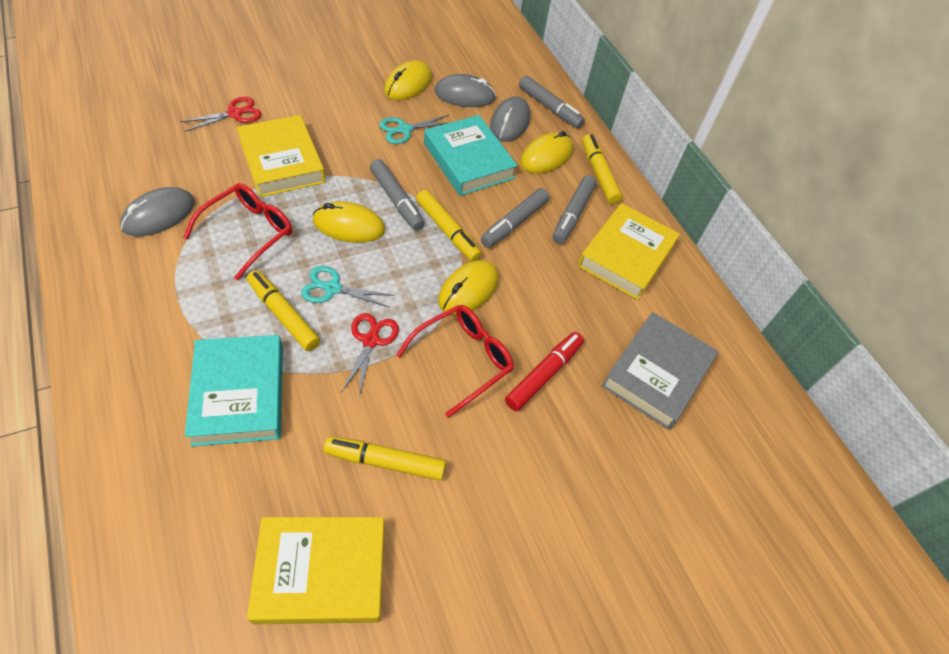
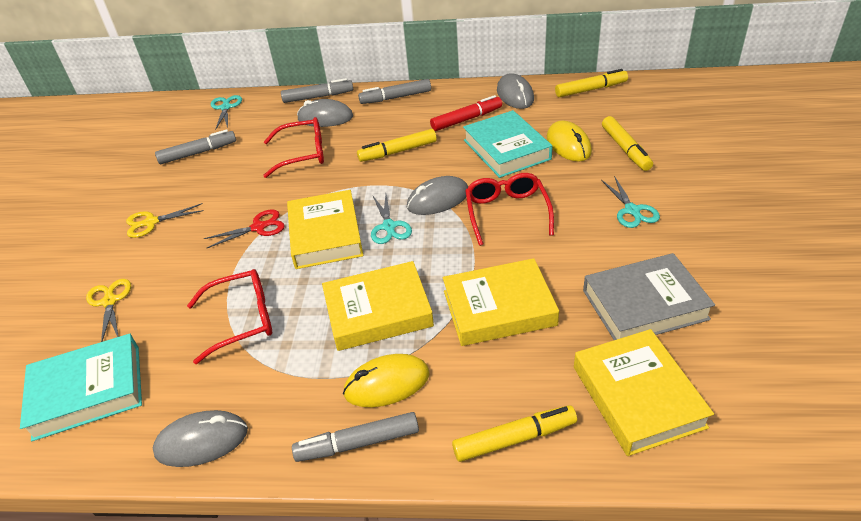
grey mouse: 3 -> 4
red glasses: 2 -> 3
red scissors: 2 -> 1
turquoise scissors: 2 -> 3
yellow book: 3 -> 4
yellow mouse: 4 -> 2
yellow scissors: 0 -> 2

